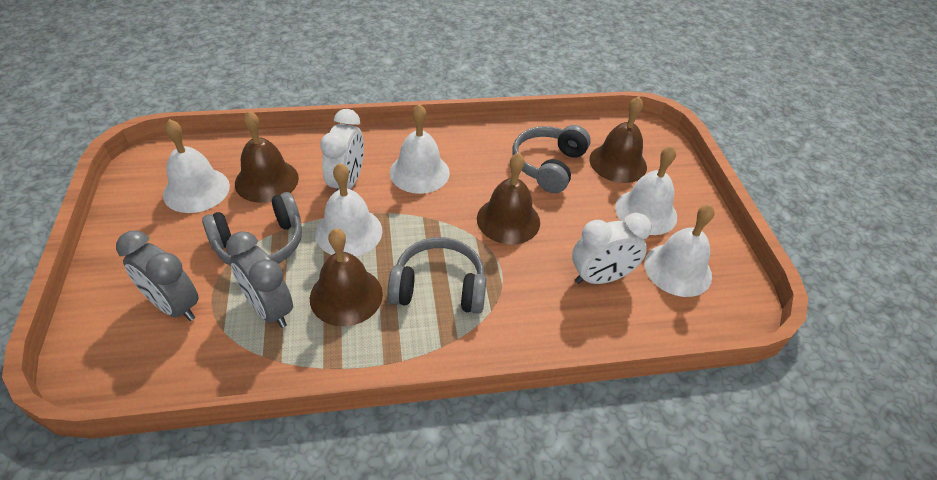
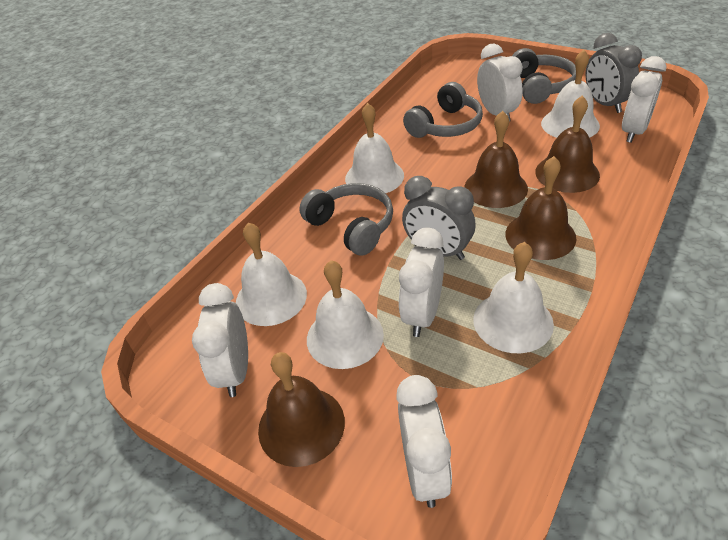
white clock: 2 -> 5

